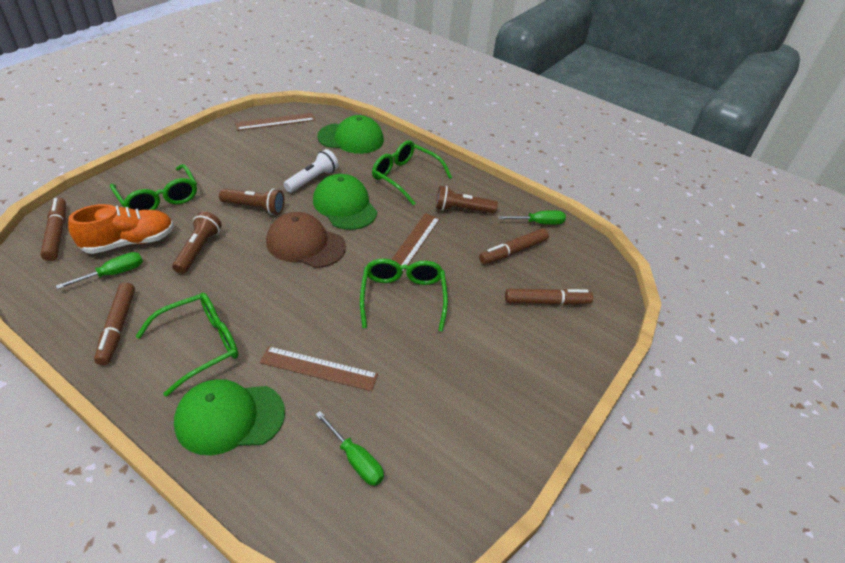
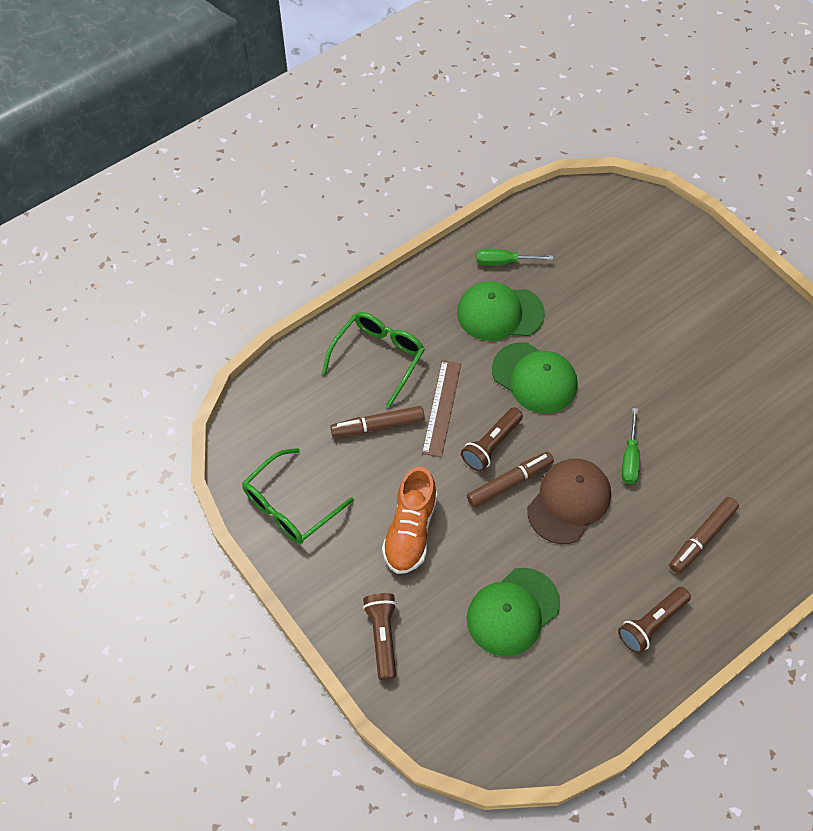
brown marker: 4 -> 3
brown ruler: 3 -> 1
green glasses: 4 -> 2
green screwdriver: 3 -> 2
white flashlight: 1 -> 0

